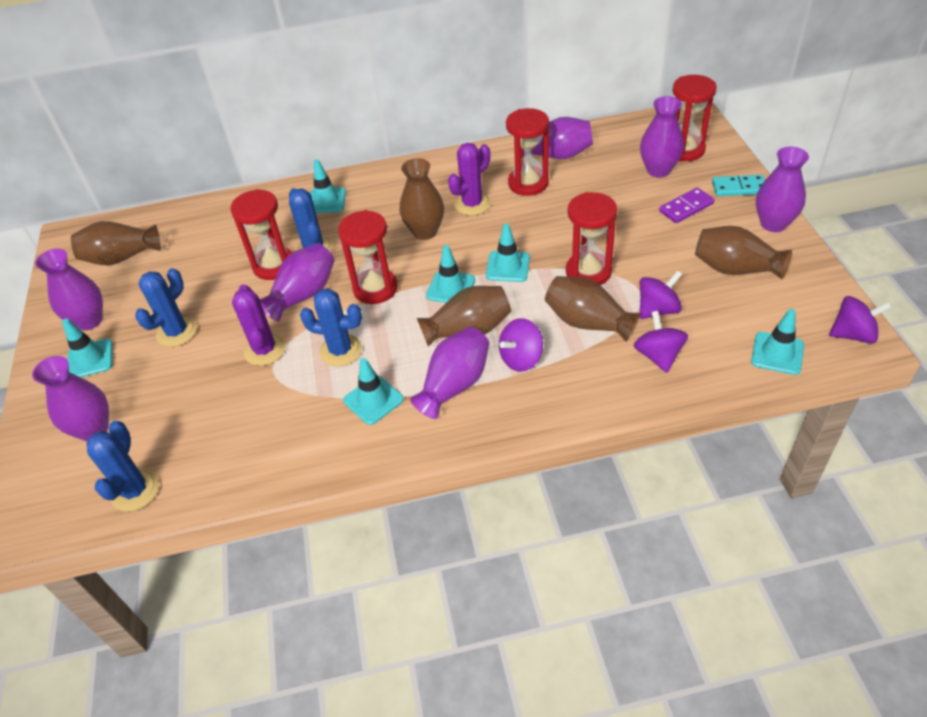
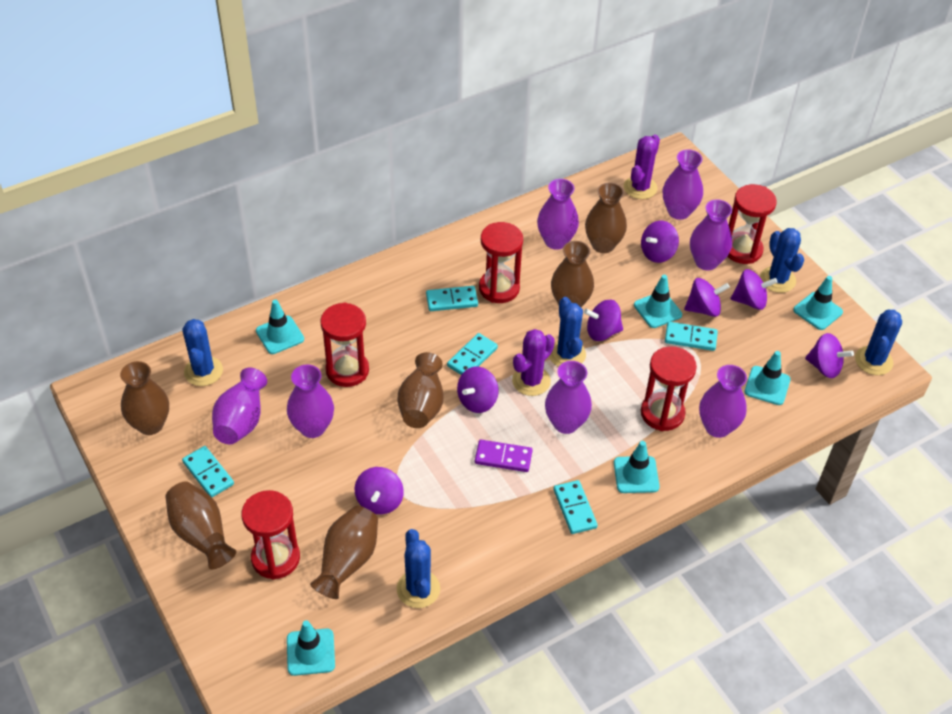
blue cactus: 4 -> 5
brown vase: 5 -> 6
purple spinning top: 4 -> 7
turquoise domino: 1 -> 5

